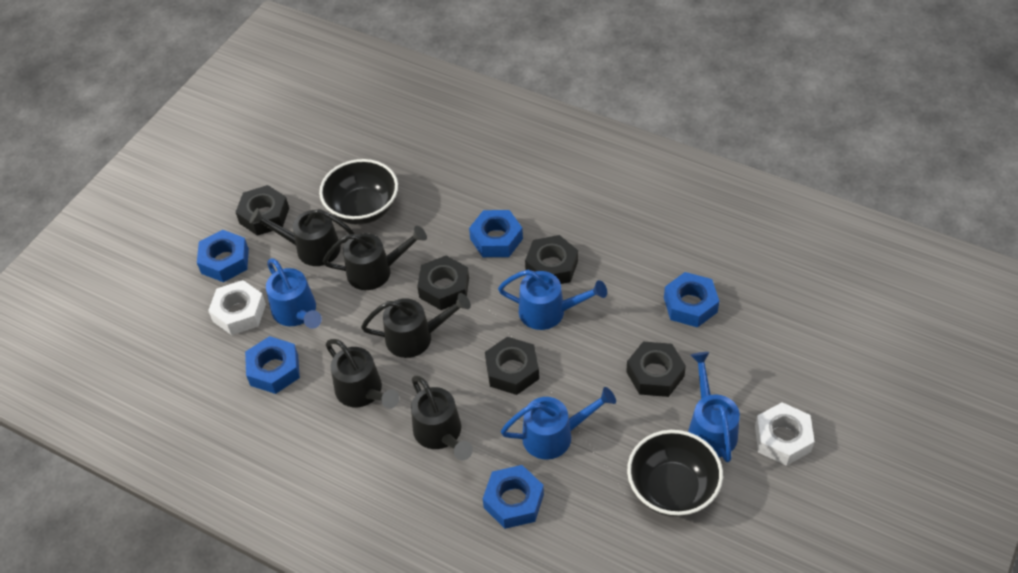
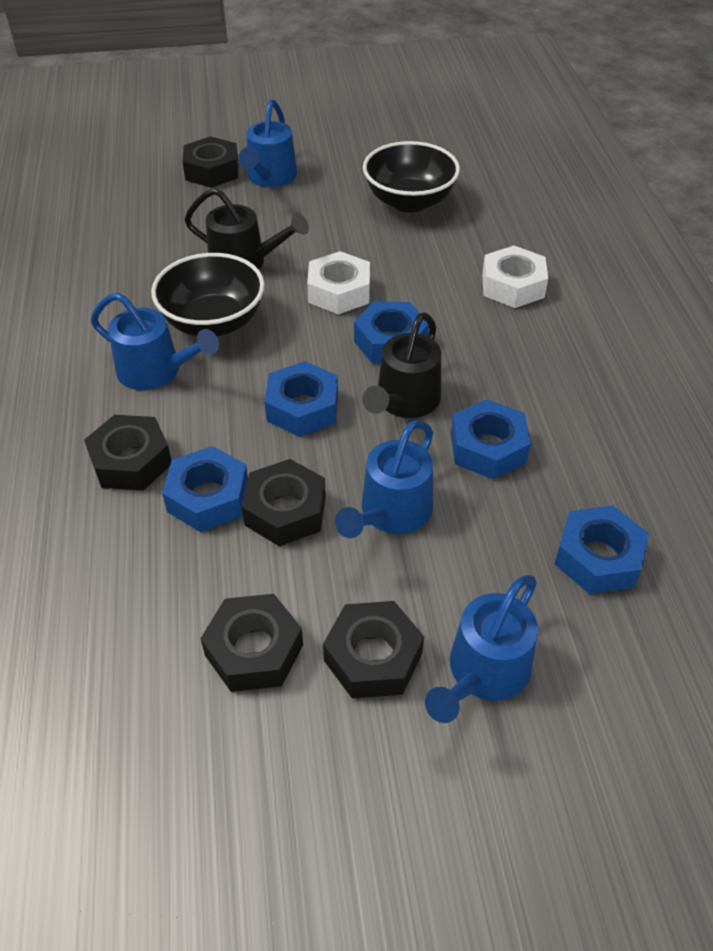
black watering can: 5 -> 2

